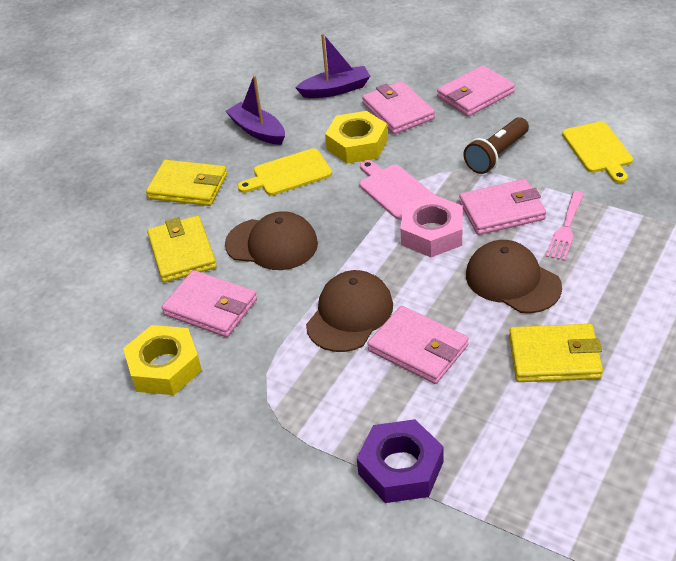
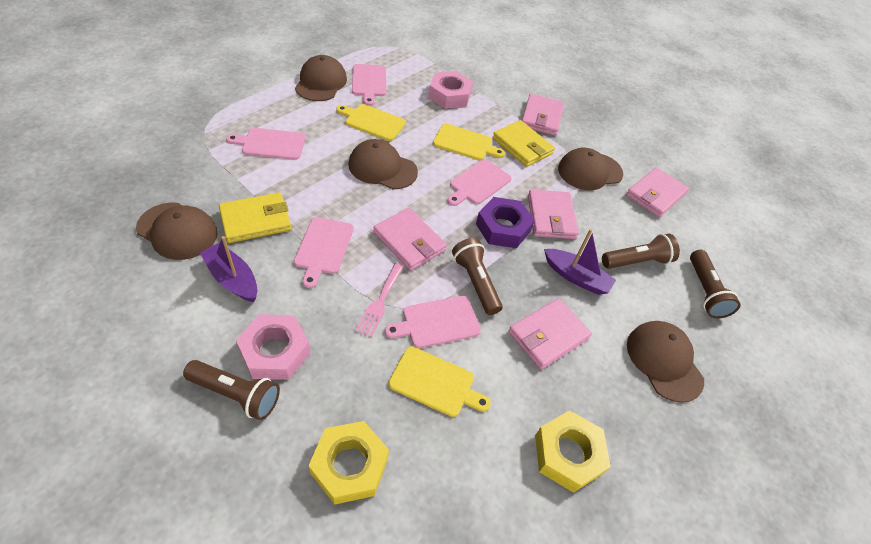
brown cap: 3 -> 5
brown flashlight: 1 -> 4
pink cutting board: 1 -> 5
pink nut: 1 -> 2
yellow cutting board: 2 -> 3
yellow wallet: 3 -> 2

